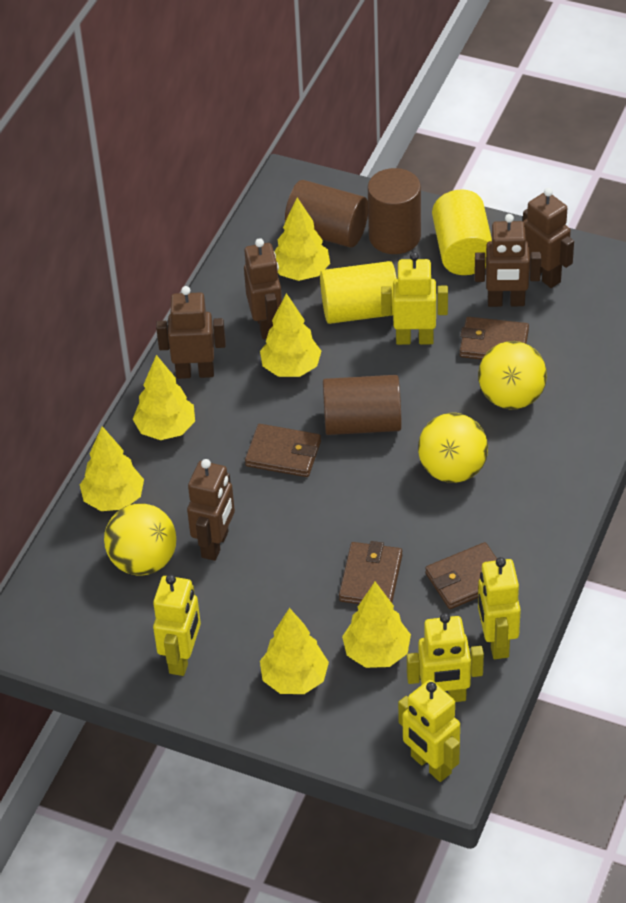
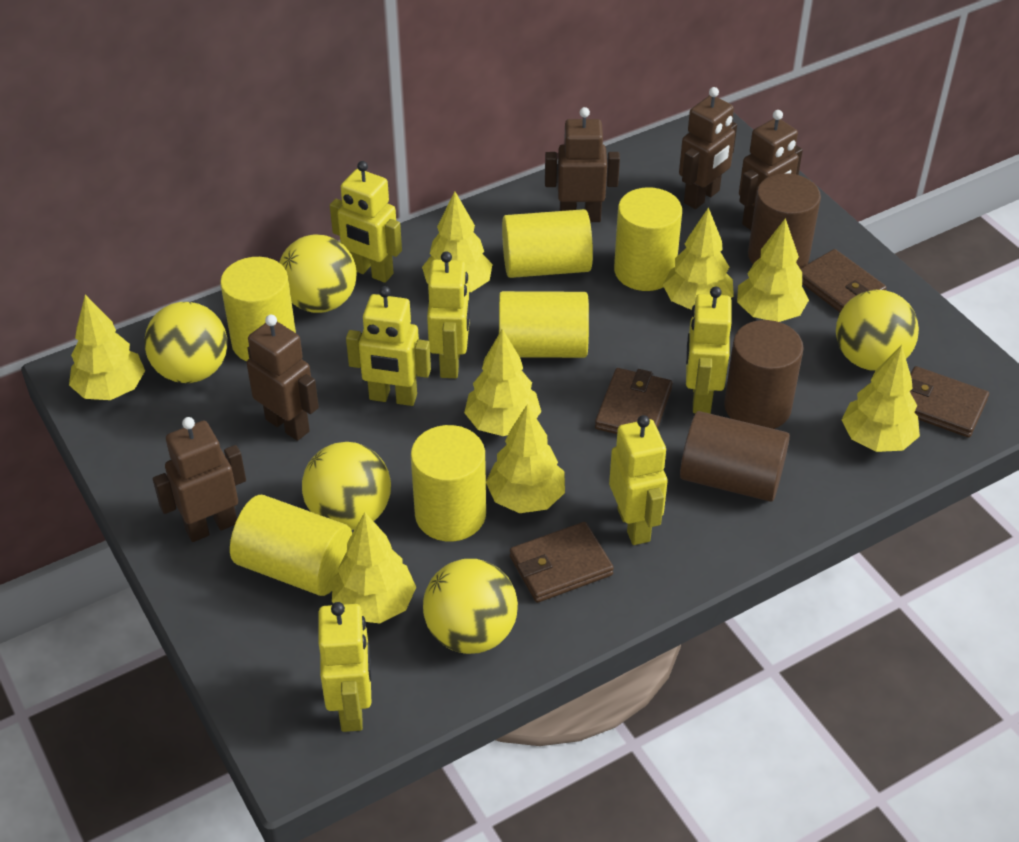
yellow ball: 3 -> 5
yellow cylinder: 2 -> 6
yellow robot: 5 -> 6
yellow tree: 6 -> 8

